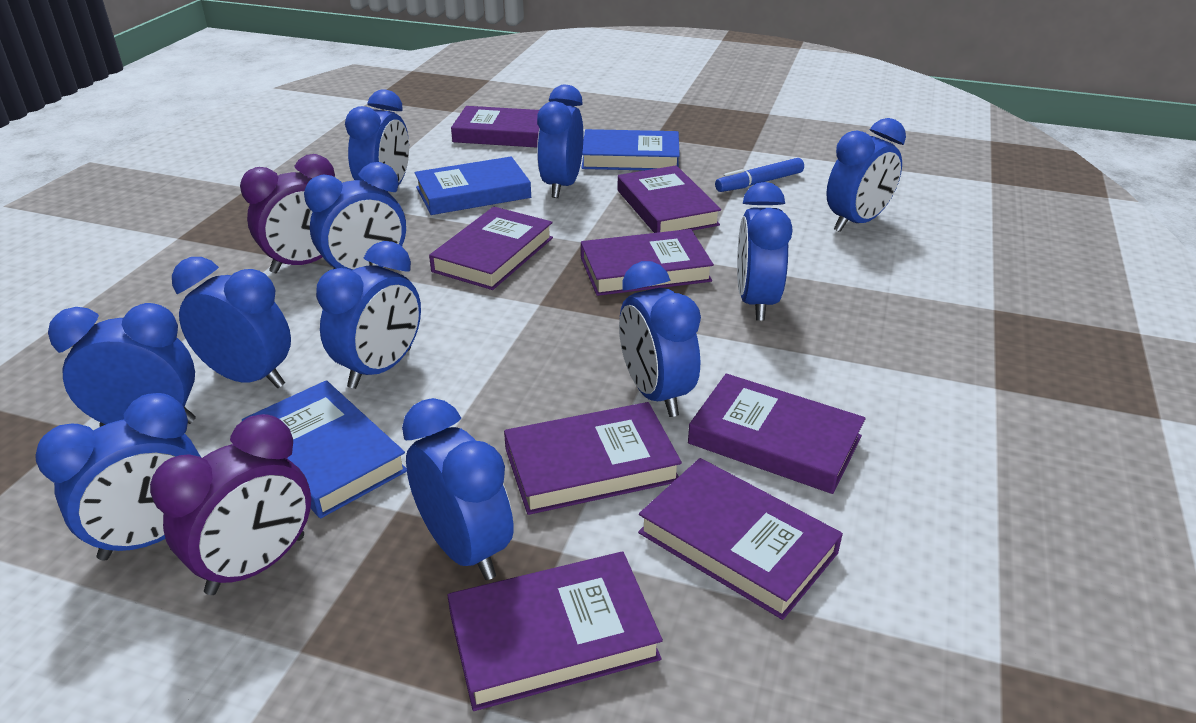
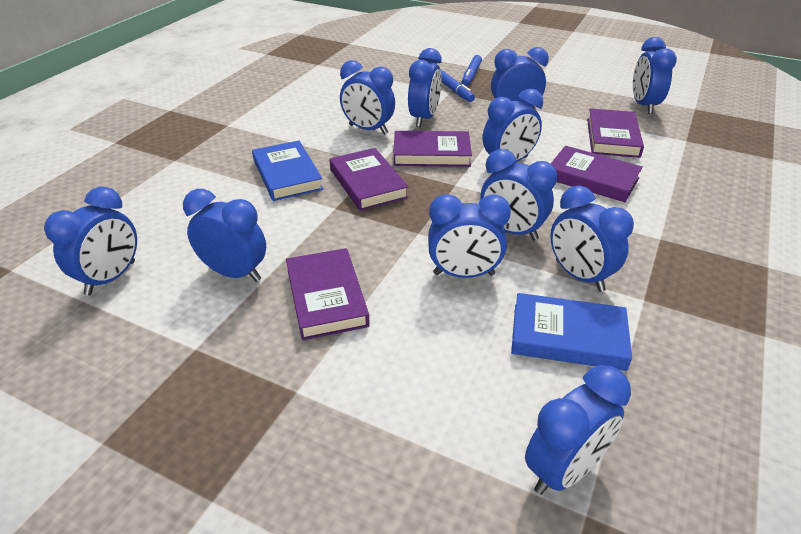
blue book: 3 -> 2
blue marker: 1 -> 2
purple book: 8 -> 5
purple clock: 2 -> 0

